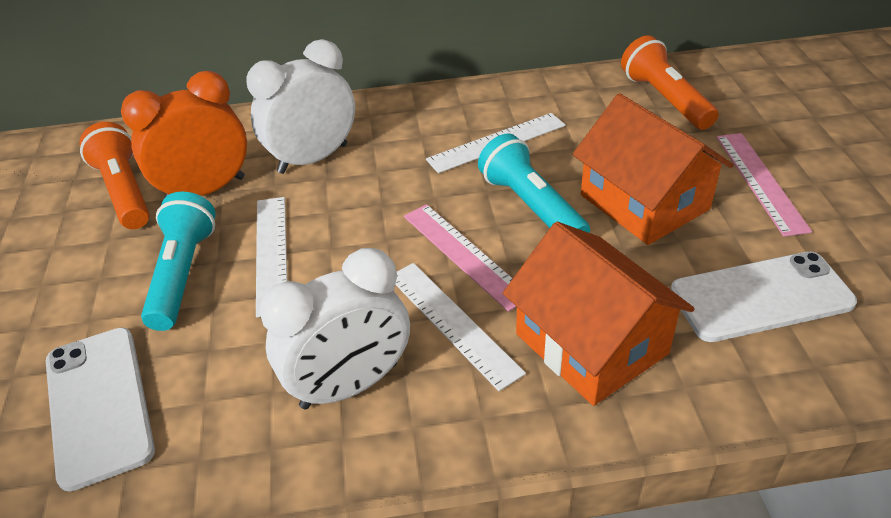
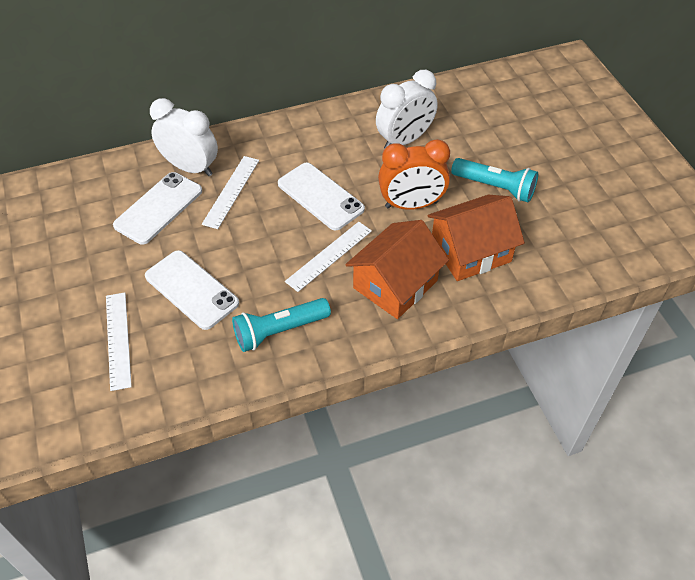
orange flashlight: 2 -> 0
pink ruler: 2 -> 0
white phone: 2 -> 3

